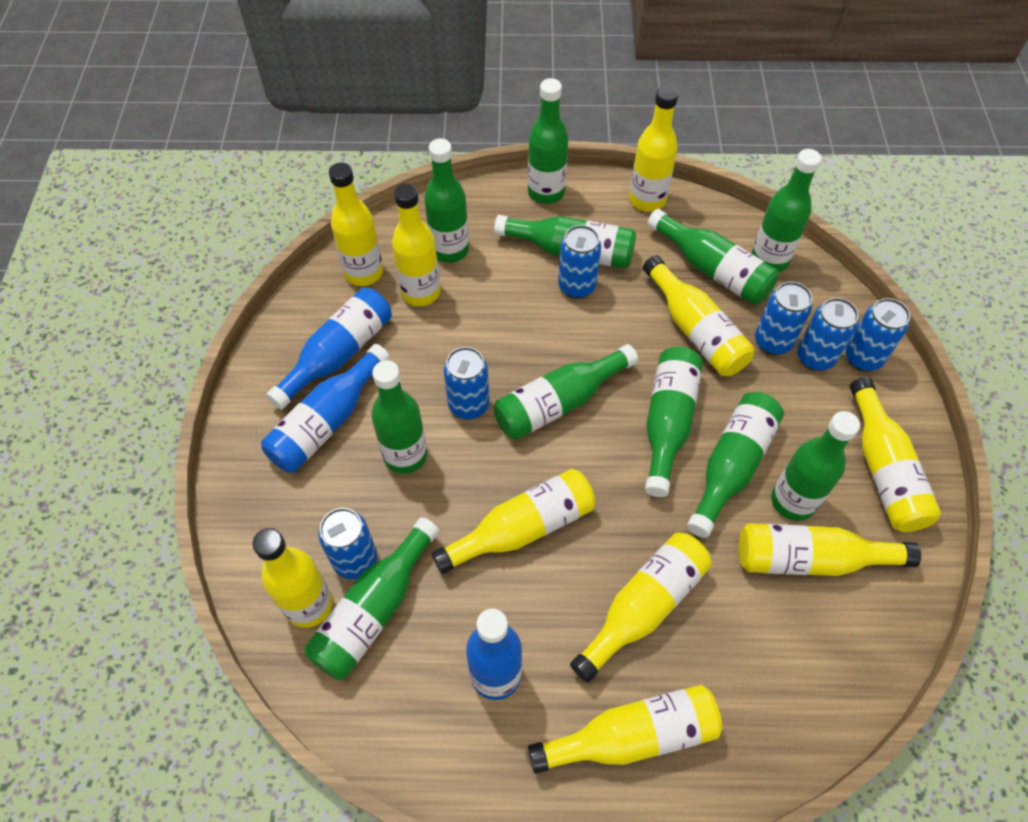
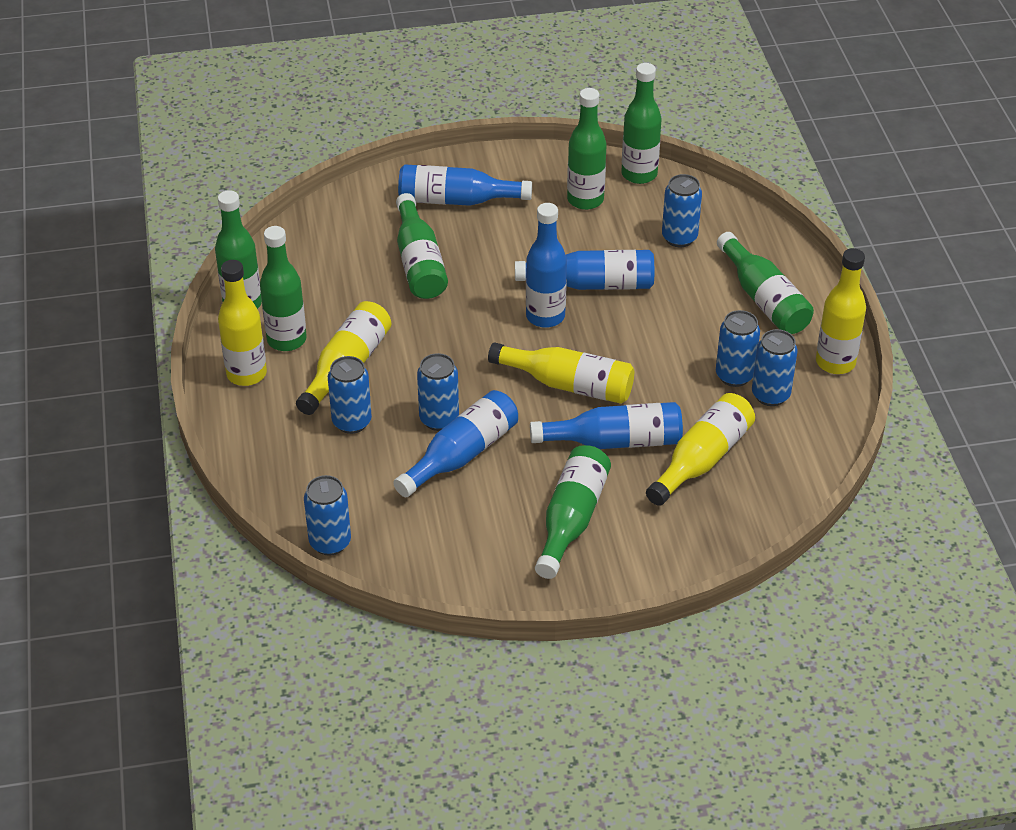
blue bottle: 3 -> 5
green bottle: 11 -> 7
yellow bottle: 10 -> 5

